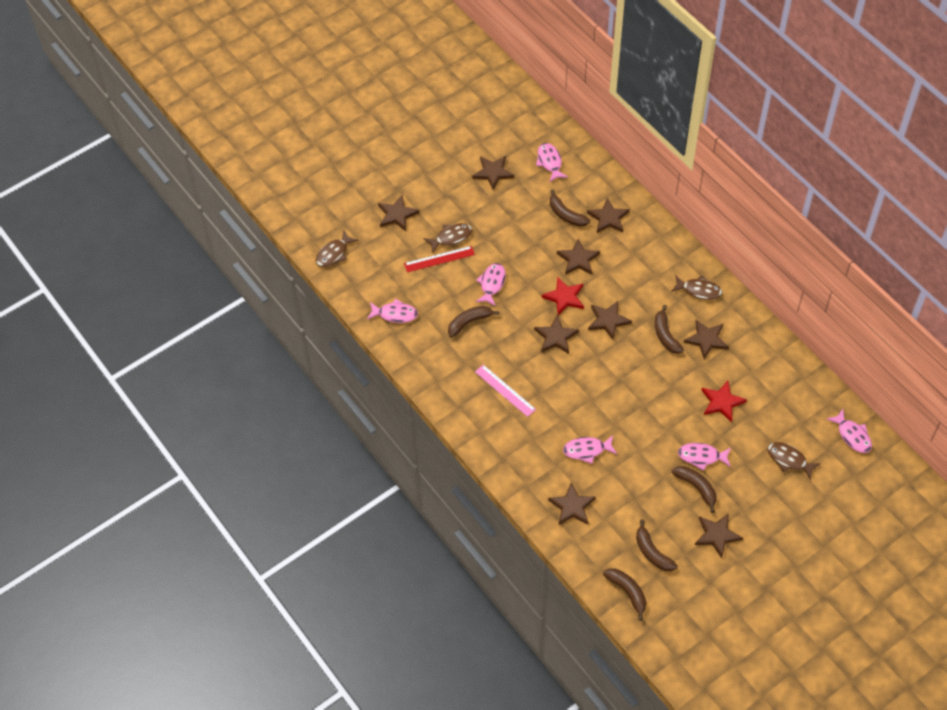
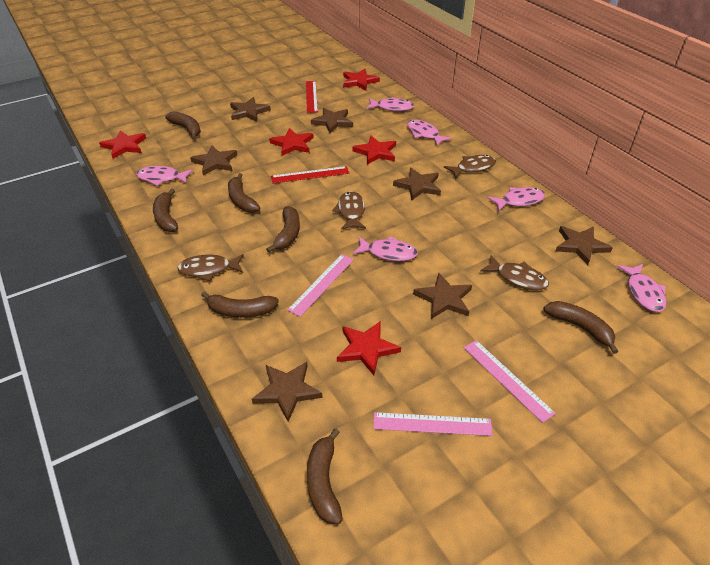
brown banana: 6 -> 7
brown star: 9 -> 7
pink ruler: 1 -> 3
red ruler: 1 -> 2
red star: 2 -> 5

